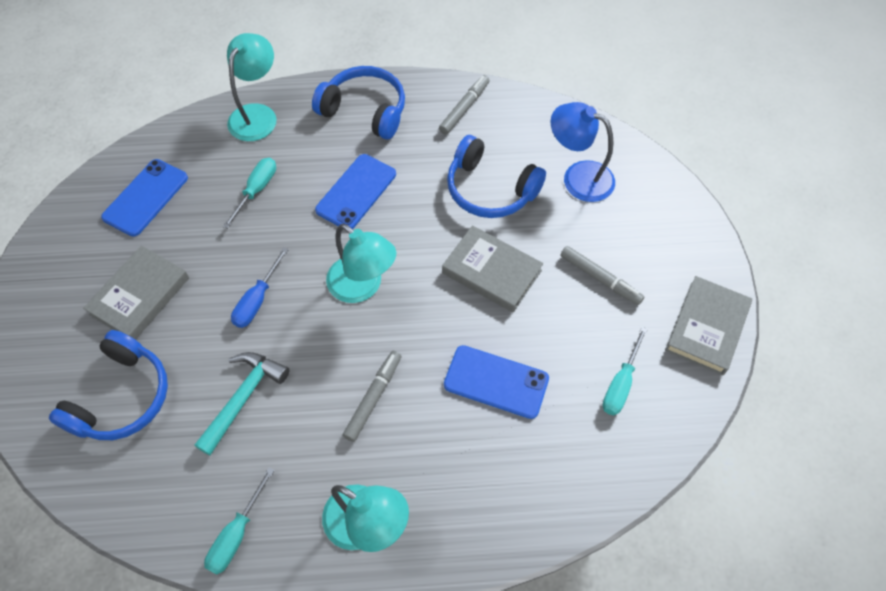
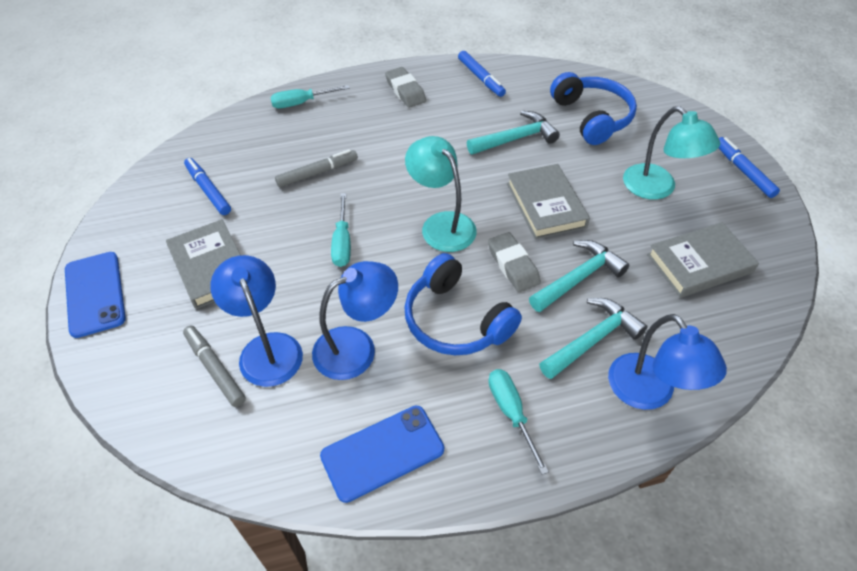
blue headphones: 3 -> 2
blue lamp: 1 -> 3
blue marker: 0 -> 3
blue phone: 3 -> 2
blue screwdriver: 1 -> 0
grey eraser: 0 -> 2
grey marker: 3 -> 2
turquoise hammer: 1 -> 3
turquoise lamp: 3 -> 2

